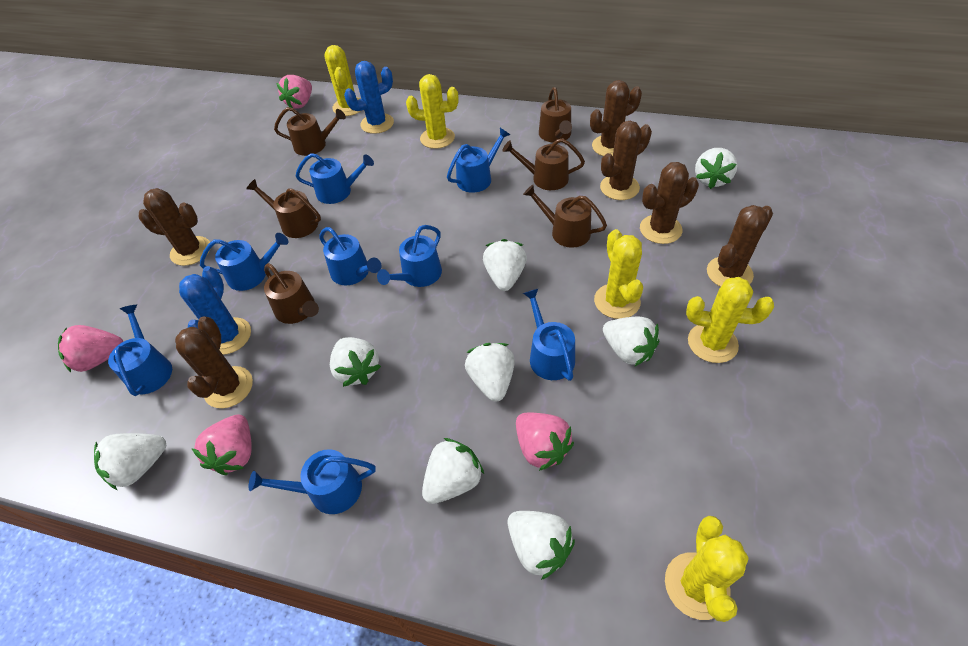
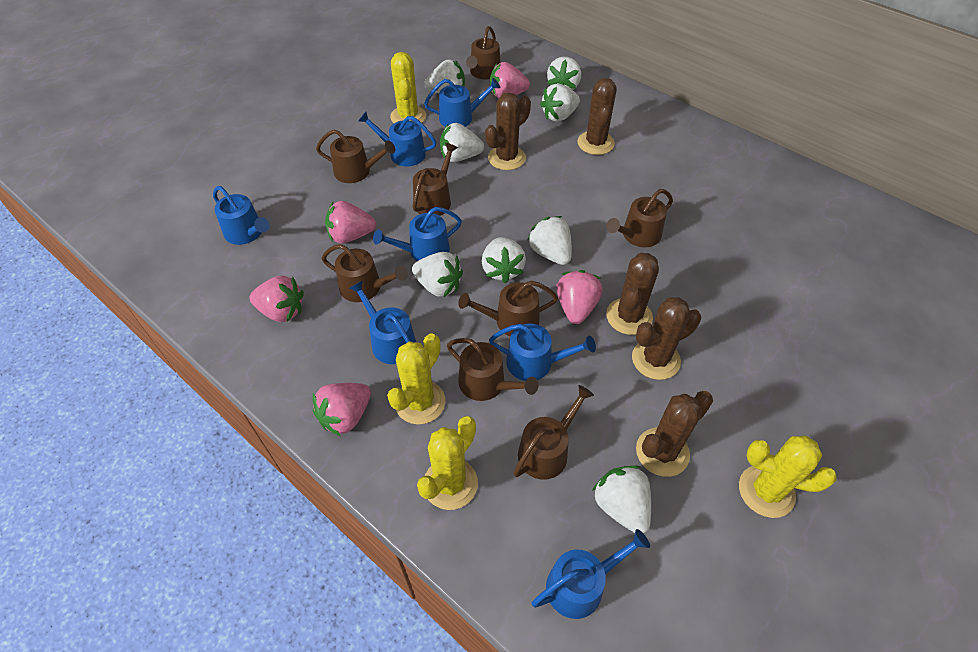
blue cactus: 2 -> 0
blue watering can: 8 -> 7
brown cactus: 6 -> 5
brown watering can: 6 -> 8
pink strawberry: 4 -> 5
yellow cactus: 5 -> 4

